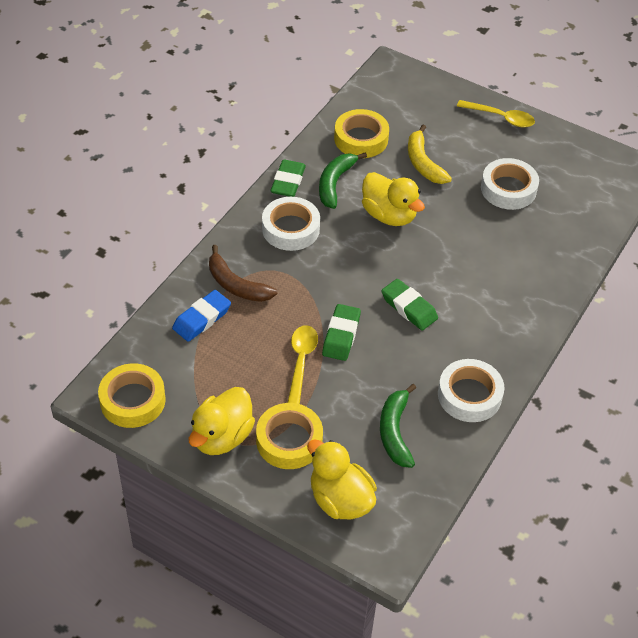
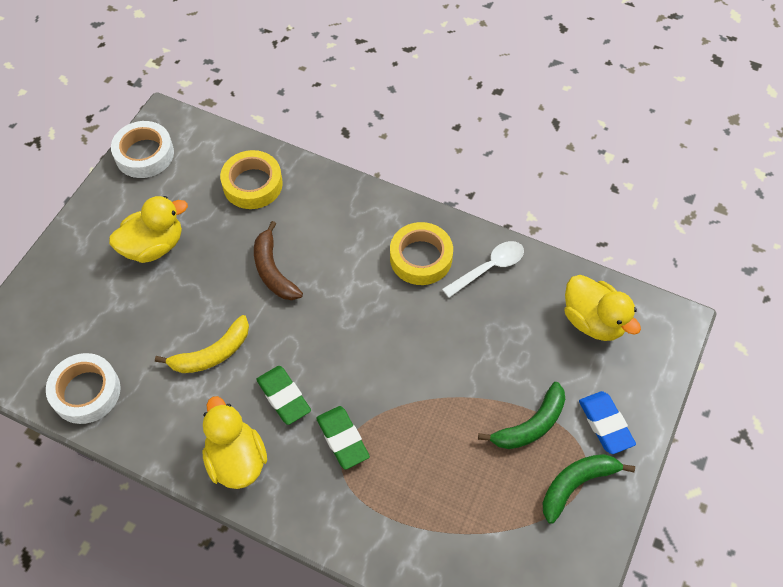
green eraser: 3 -> 2
white spoon: 0 -> 1
white tape: 3 -> 2
yellow spoon: 2 -> 0
yellow tape: 3 -> 2

